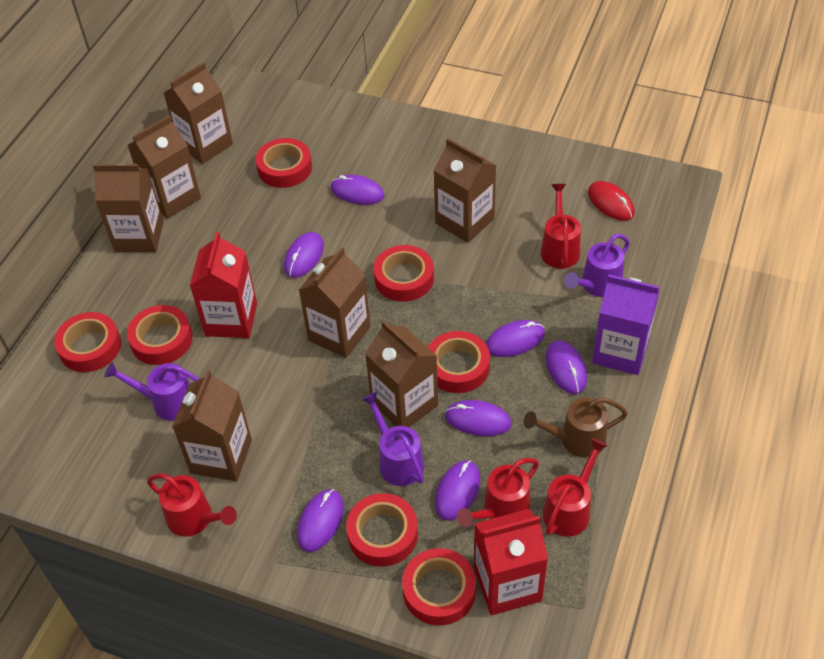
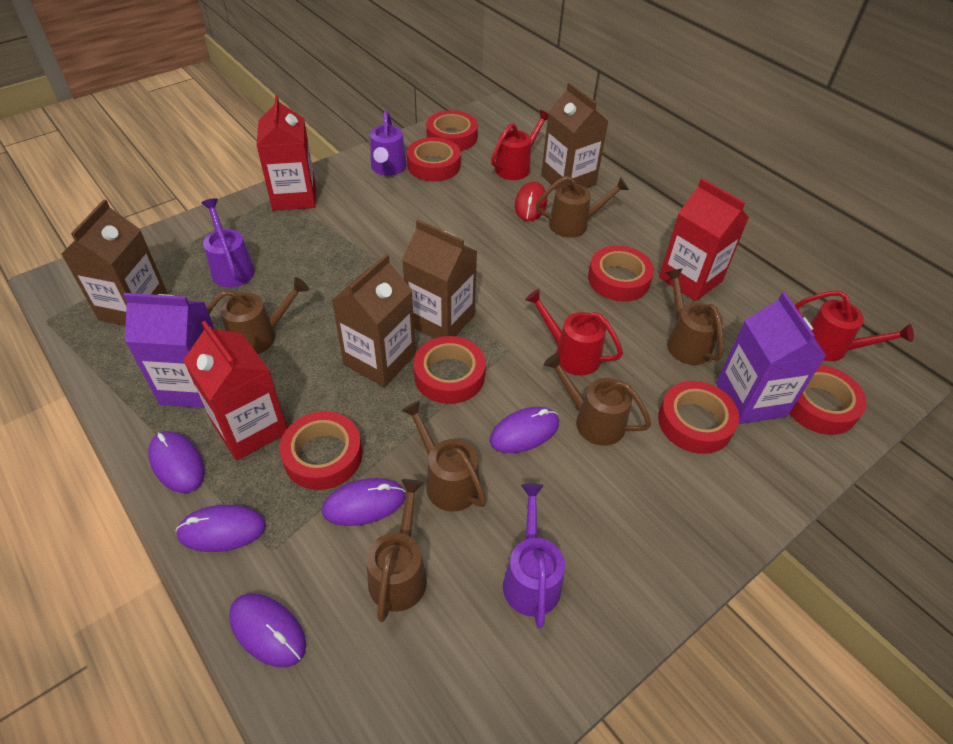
brown carton: 7 -> 4
brown watering can: 1 -> 6
purple carton: 1 -> 2
purple mouse: 7 -> 5
red carton: 2 -> 3
red watering can: 4 -> 3

